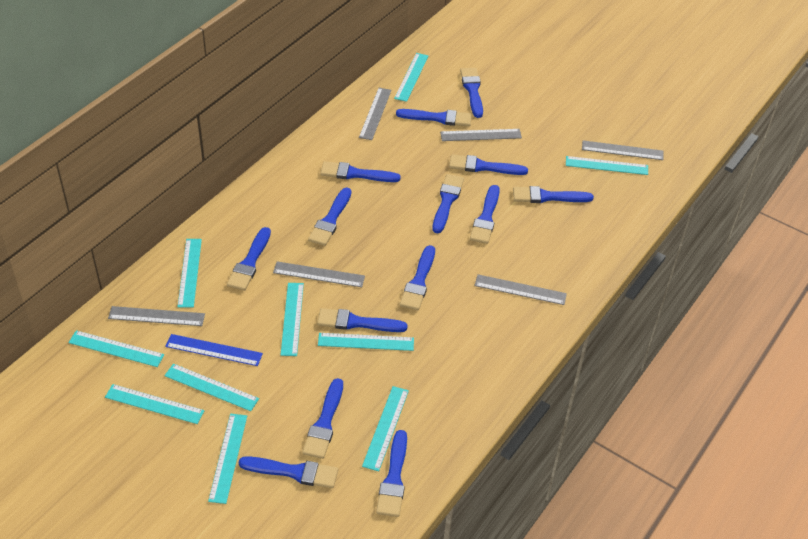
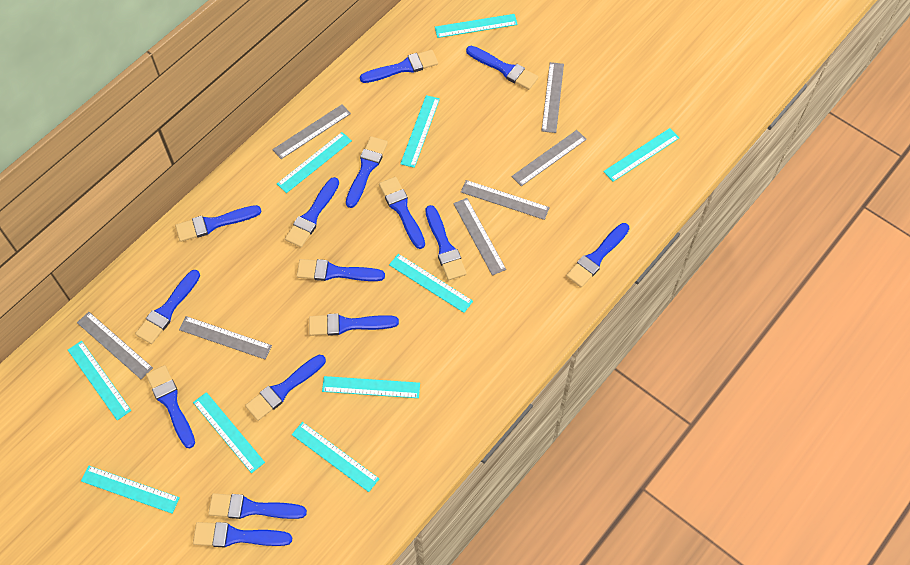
blue brush: 14 -> 15
blue ruler: 1 -> 0
grey ruler: 6 -> 7

